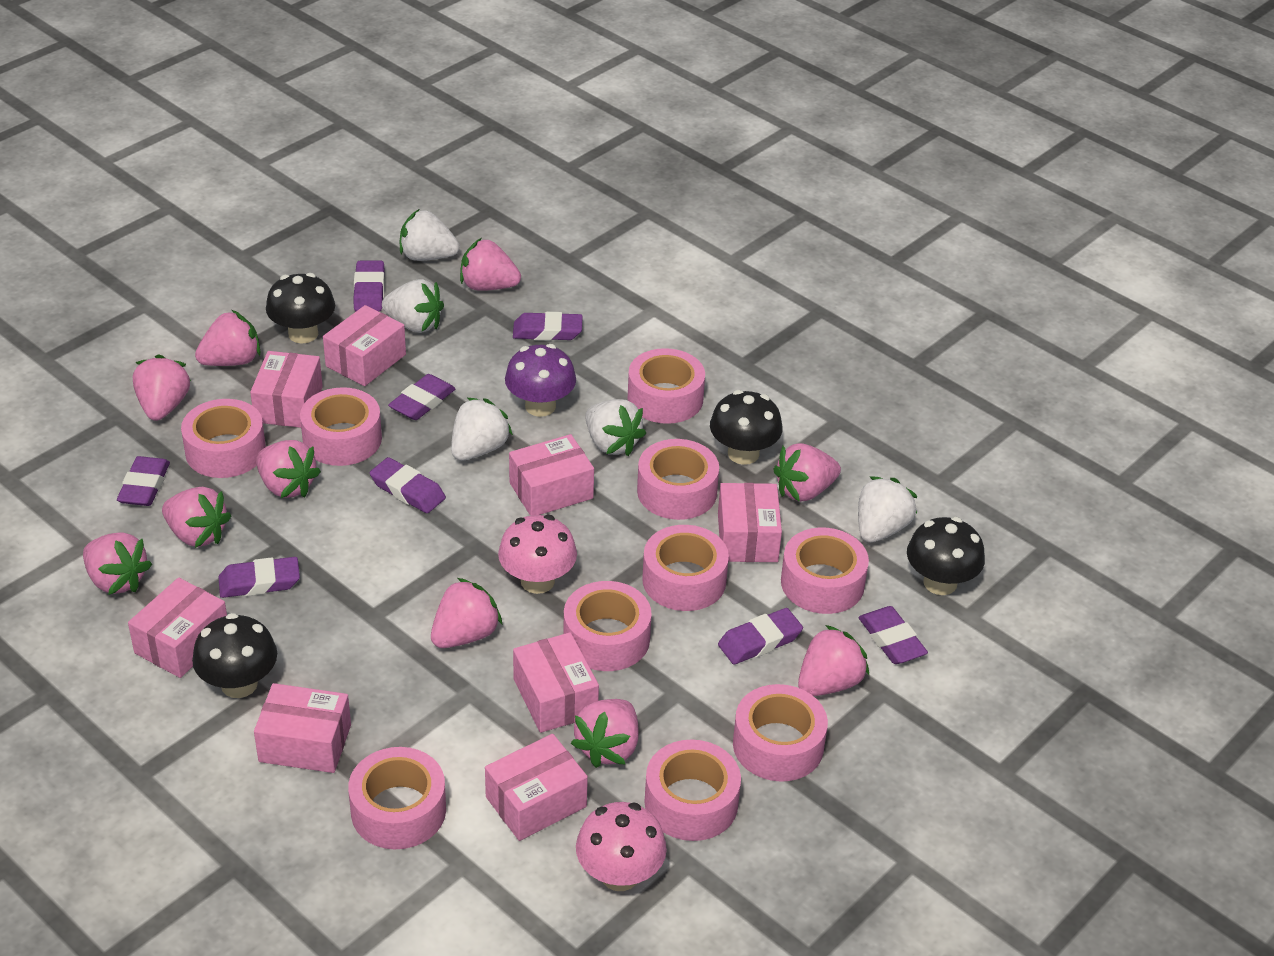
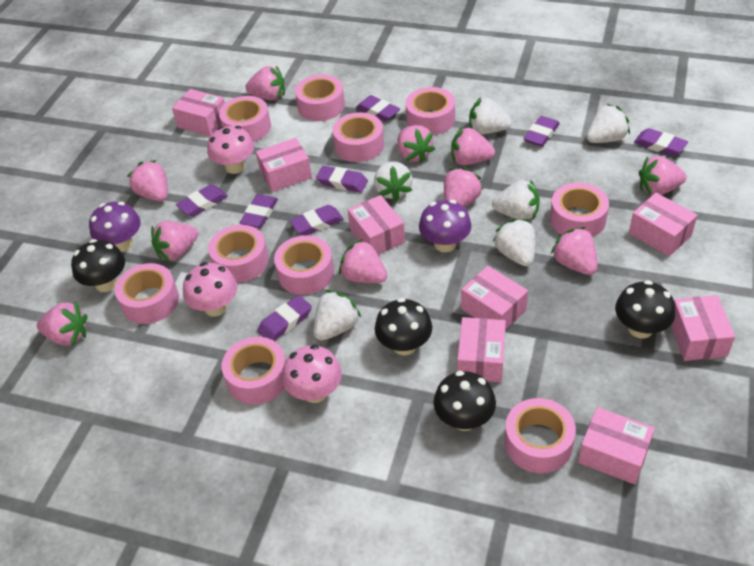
pink mushroom: 2 -> 3
purple mushroom: 1 -> 2
white strawberry: 5 -> 6

